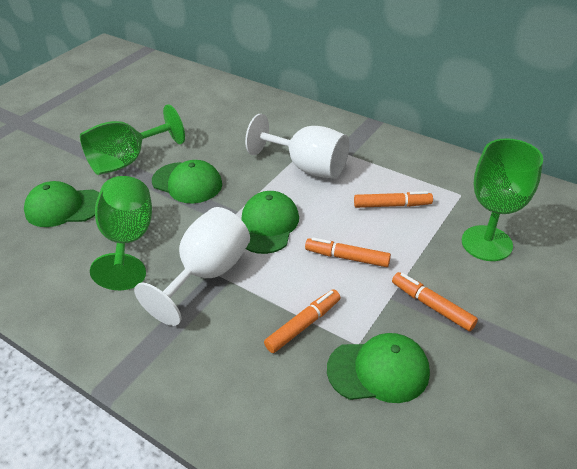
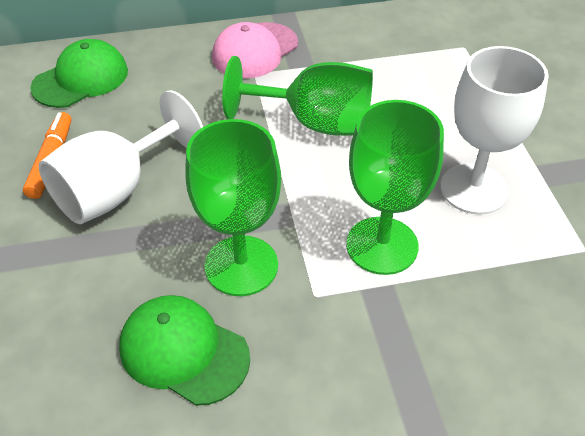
green cap: 4 -> 2
orange marker: 4 -> 1
pink cap: 0 -> 1

